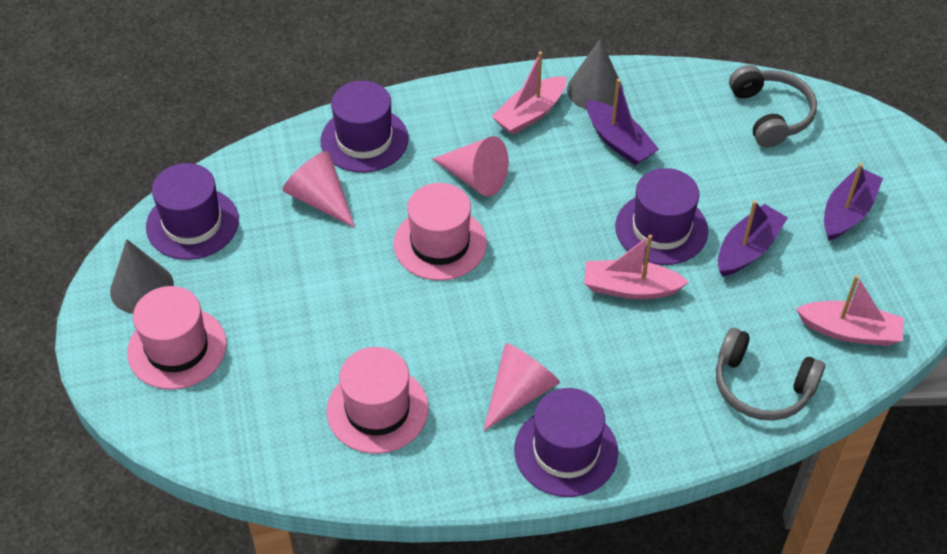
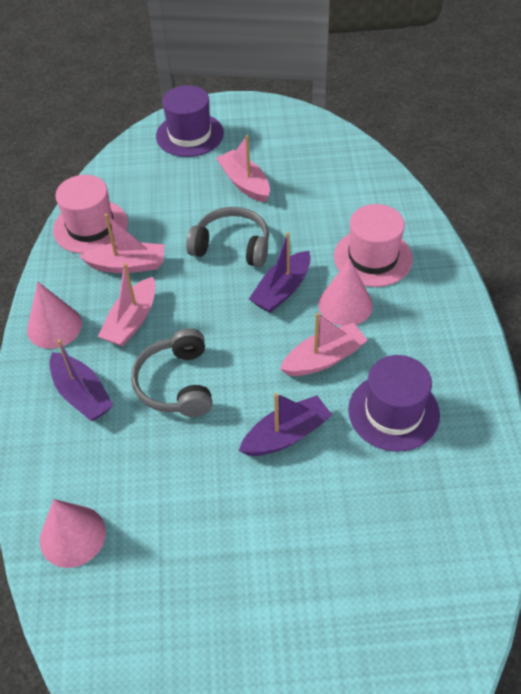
grey cone: 2 -> 0
pink boat: 3 -> 4
pink hat: 3 -> 2
purple hat: 4 -> 2

